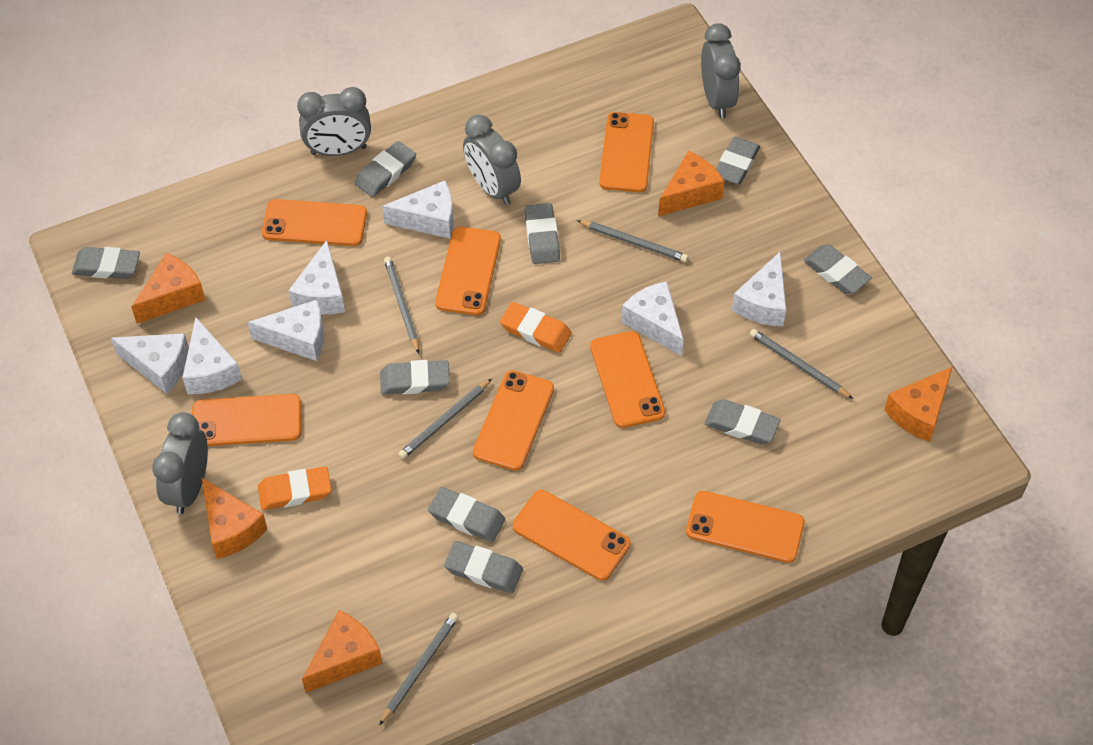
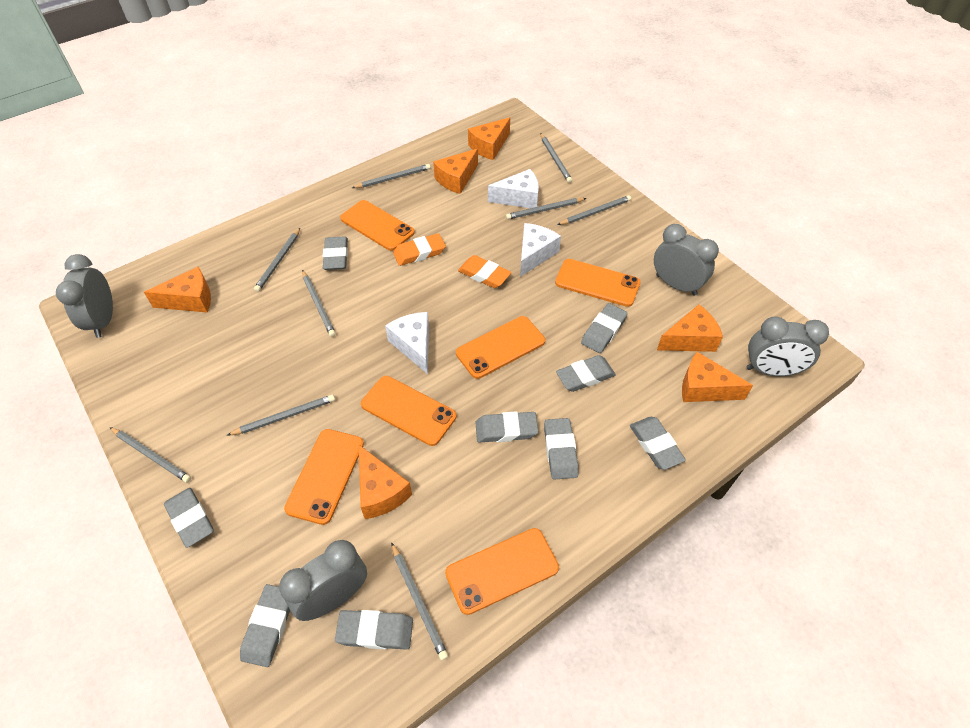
grey pencil: 5 -> 9
orange cheese: 5 -> 6
orange phone: 8 -> 6
white cheese: 7 -> 3

